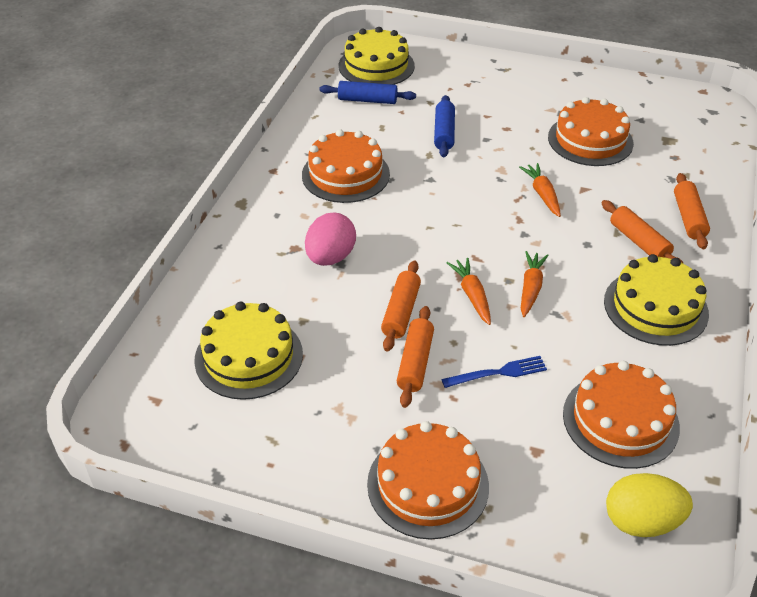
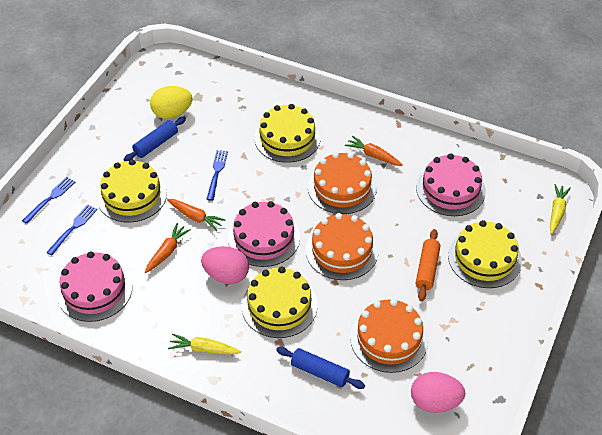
blue fork: 1 -> 3
orange cake: 4 -> 3
orange rolling pin: 4 -> 1
pink cake: 0 -> 3
pink egg: 1 -> 2
yellow cake: 3 -> 4
yellow carrot: 0 -> 2

